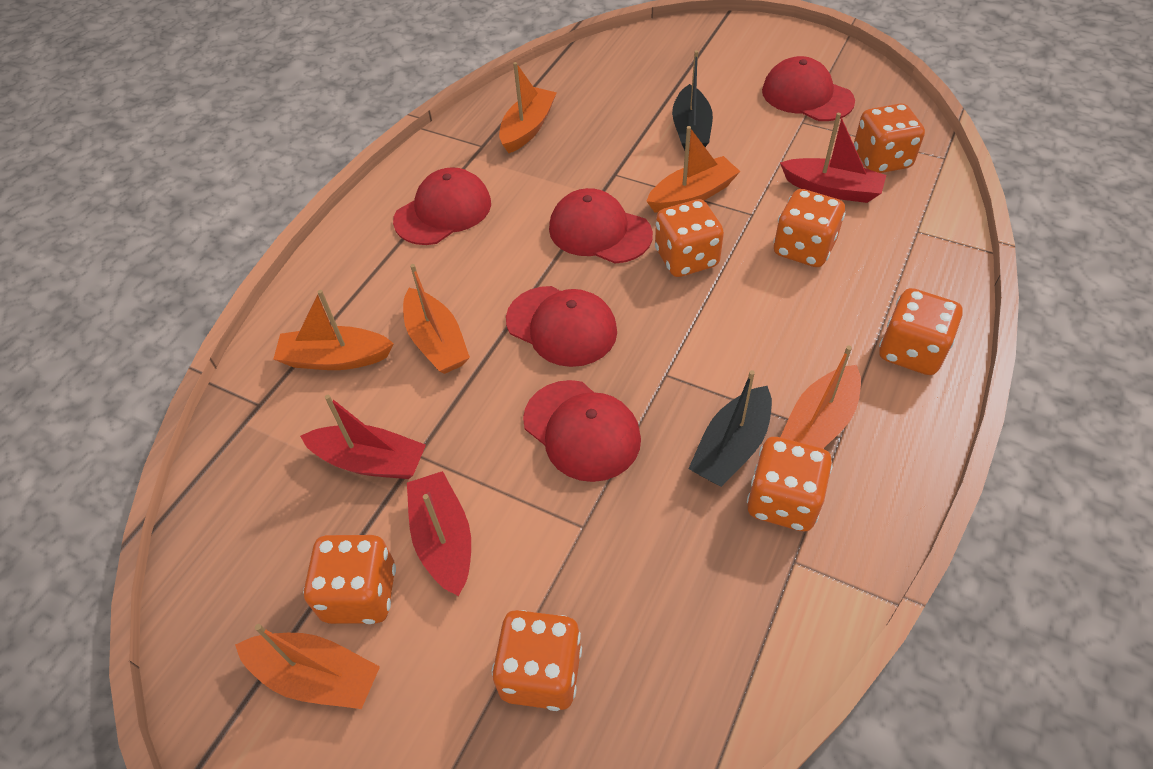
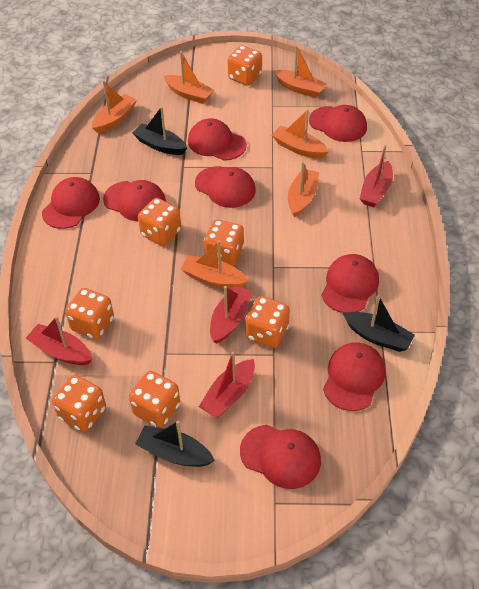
black boat: 2 -> 3
red boat: 3 -> 4
red cap: 5 -> 8

